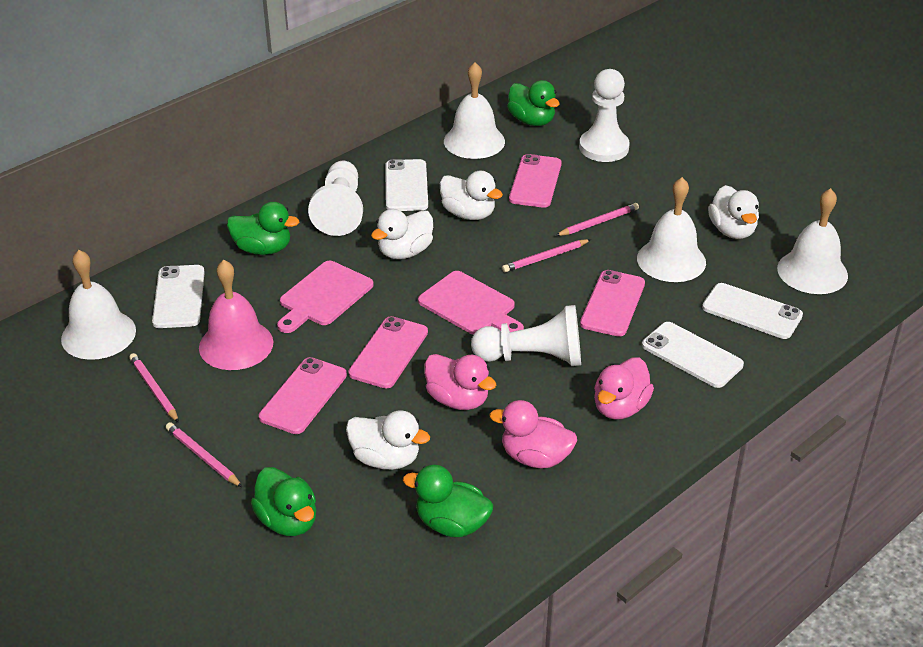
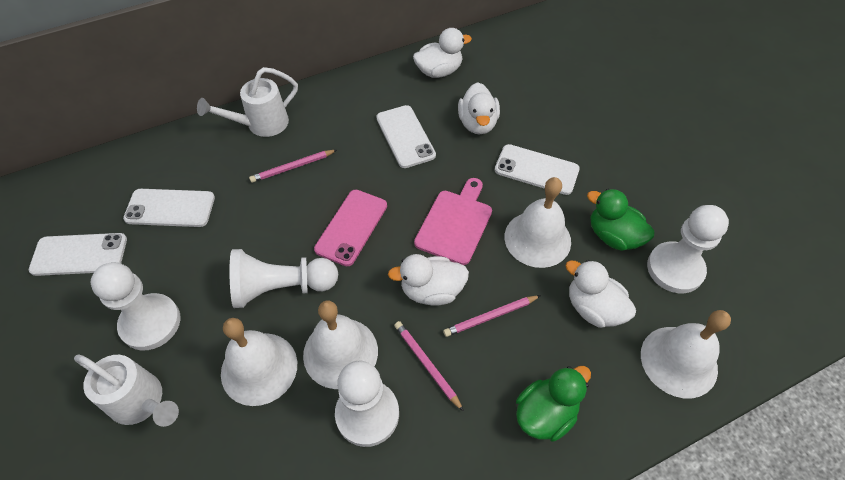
green duck: 4 -> 2
pink bell: 1 -> 0
pink cutting board: 2 -> 1
pink duck: 3 -> 0
pink pencil: 4 -> 3
pink phone: 4 -> 1
white pawn: 3 -> 4
white watering can: 0 -> 2

